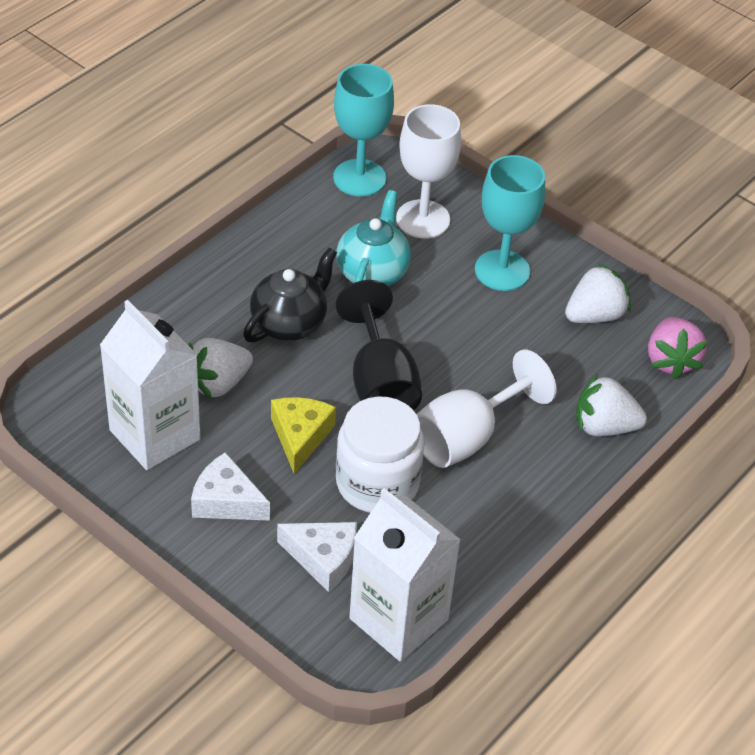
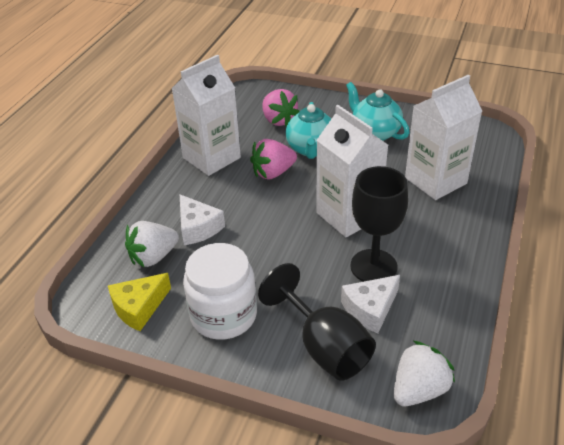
black goblet: 1 -> 2
black teapot: 1 -> 0
pink strawberry: 1 -> 2
turquoise goblet: 2 -> 0
turquoise teapot: 1 -> 2
white carton: 2 -> 3
white goblet: 2 -> 0
white strawberry: 3 -> 2

